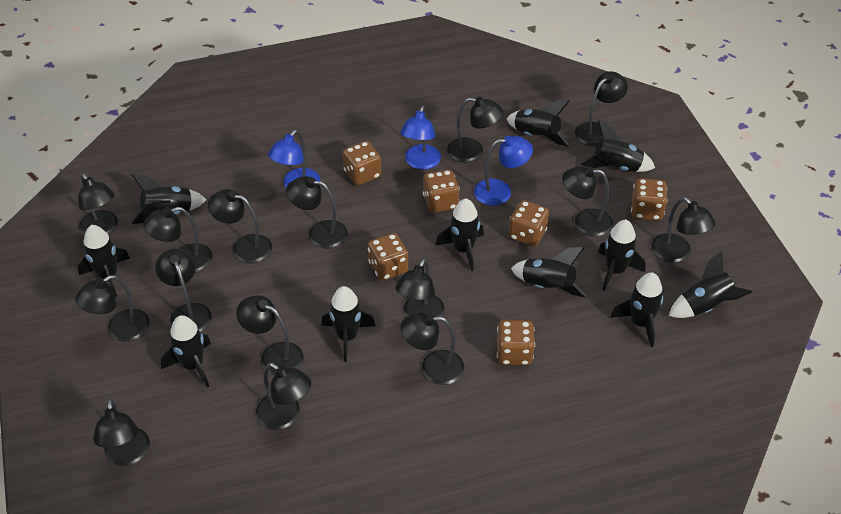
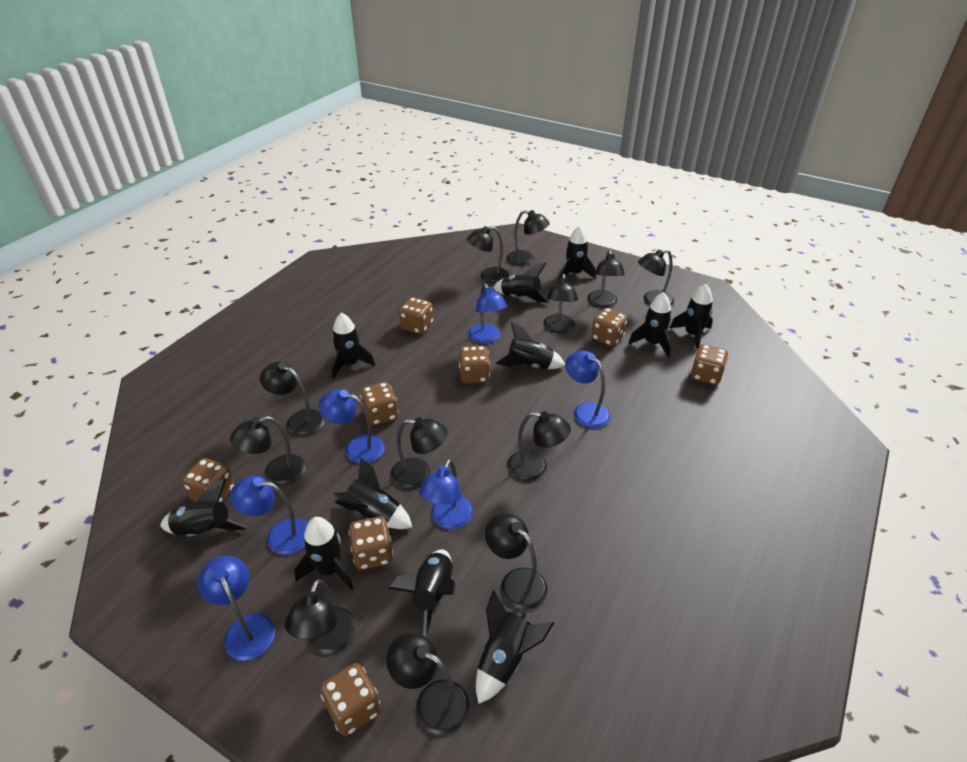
black lamp: 15 -> 12
blue lamp: 3 -> 6
brown dice: 6 -> 8

